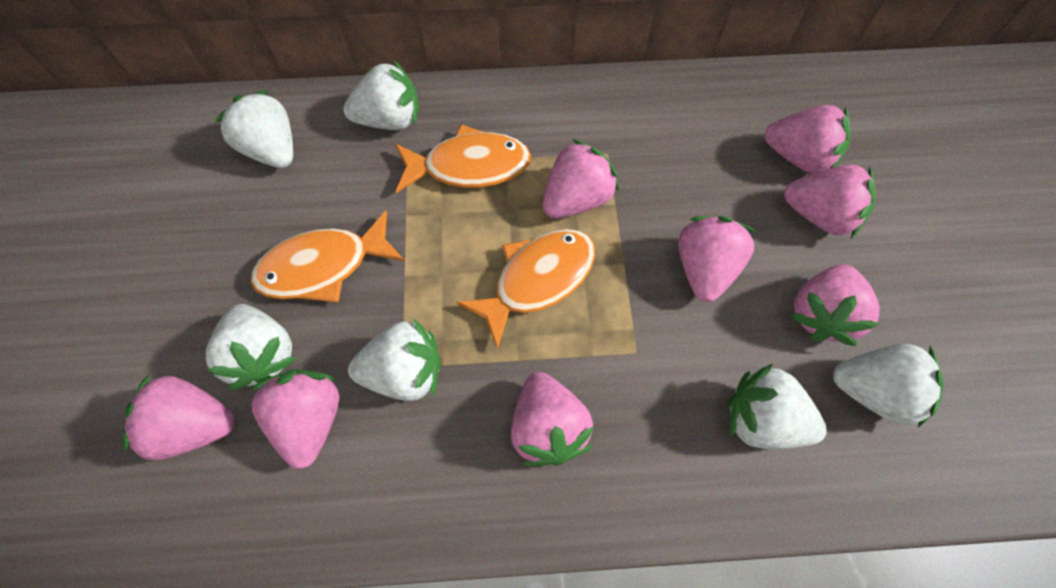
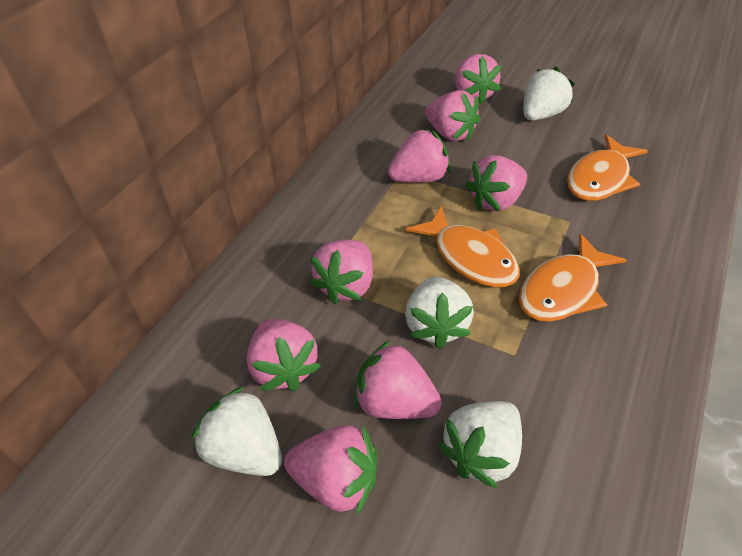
white strawberry: 6 -> 4

